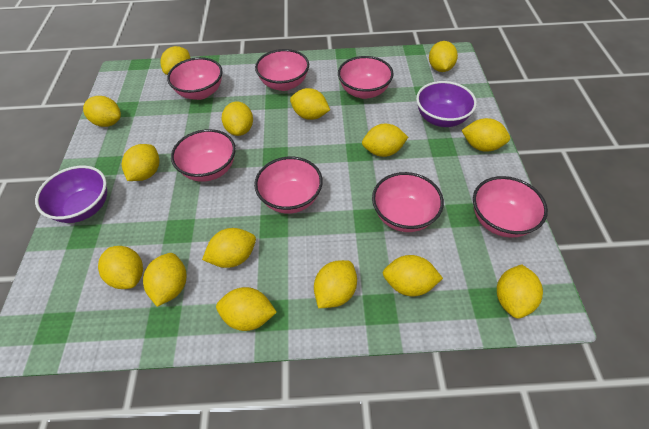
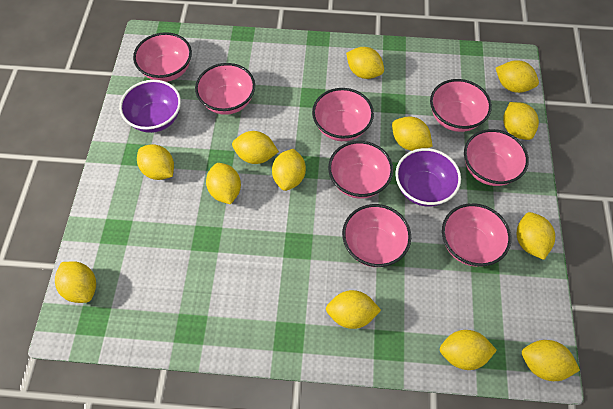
pink bowl: 7 -> 8
yellow lemon: 15 -> 13

